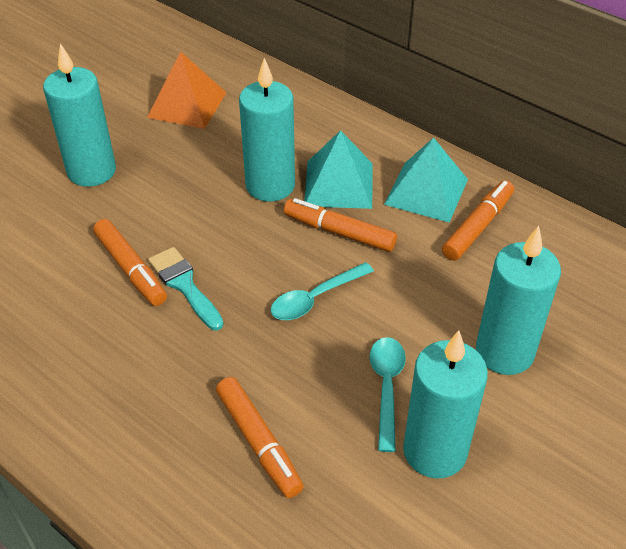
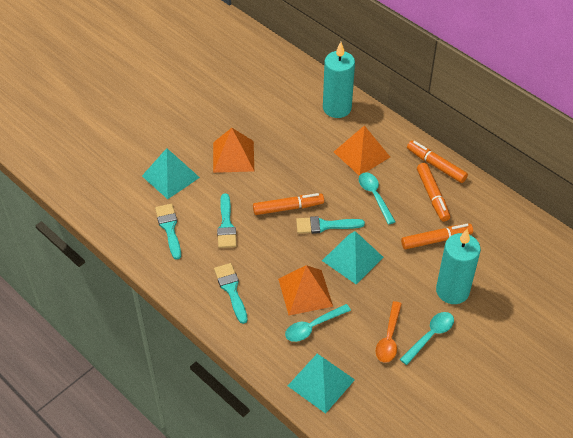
orange pyramid: 1 -> 3
orange spoon: 0 -> 1
turquoise brush: 1 -> 4
turquoise candle: 4 -> 2
turquoise pyramid: 2 -> 3
turquoise spoon: 2 -> 3

